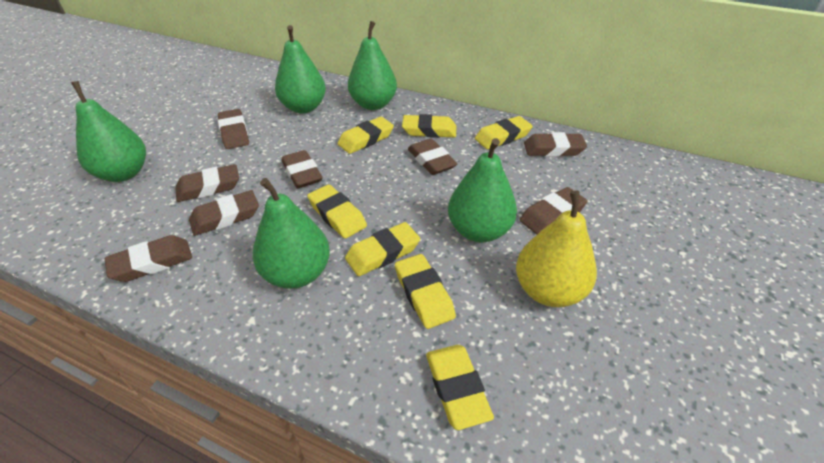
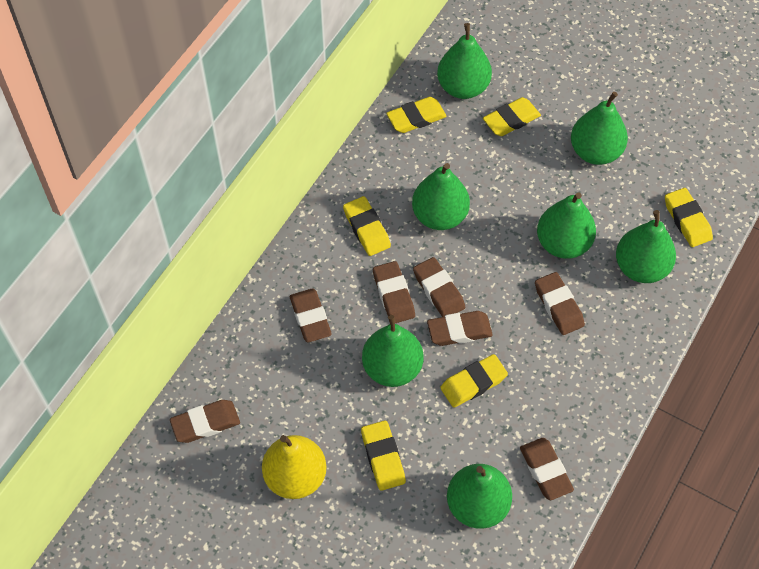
brown eraser: 8 -> 7
green pear: 5 -> 7
yellow eraser: 7 -> 6

